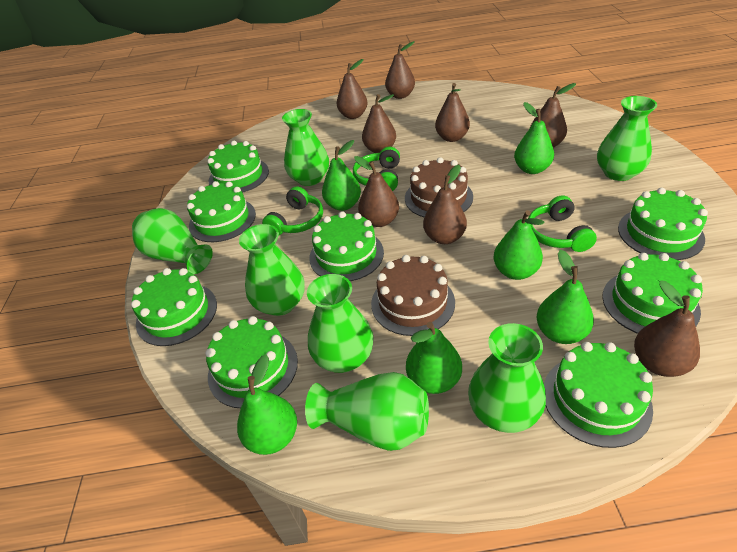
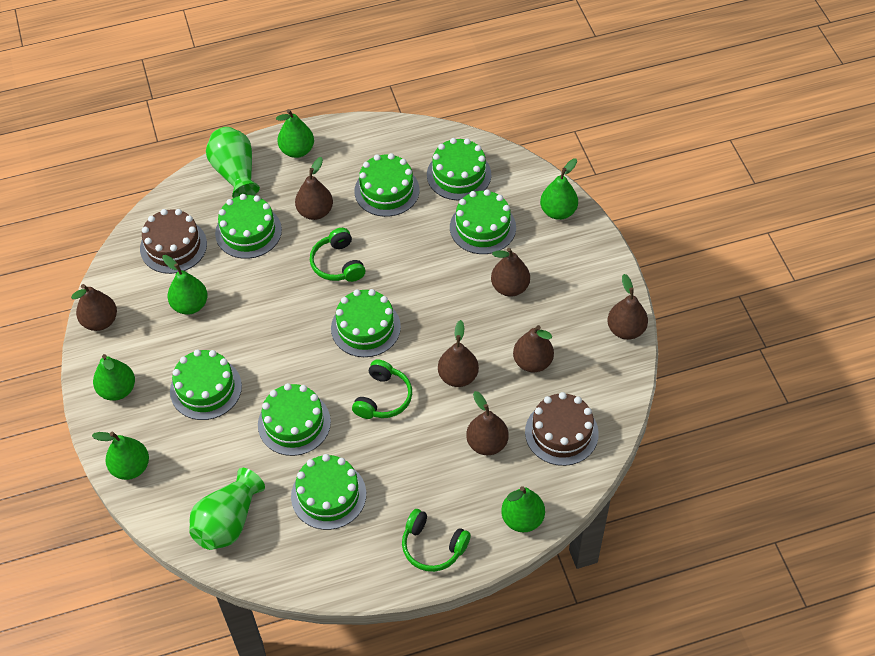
brown pear: 8 -> 7
green vase: 7 -> 2

